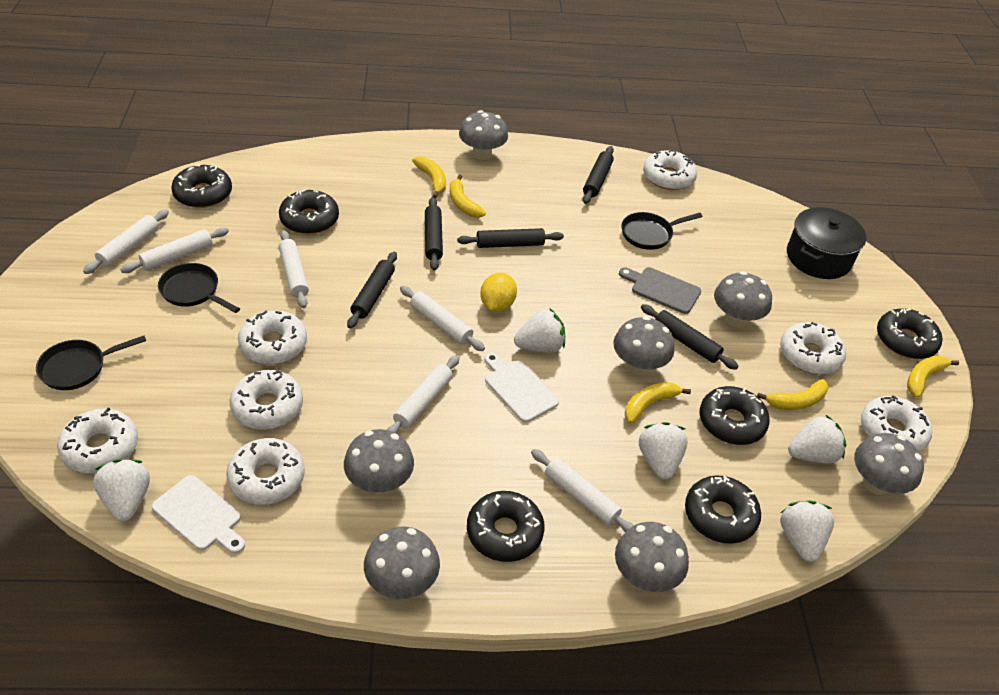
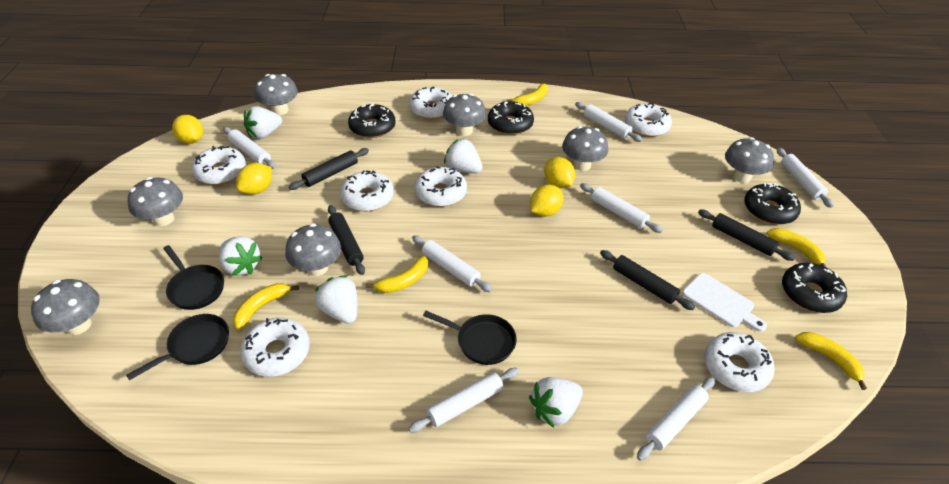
black donut: 6 -> 4
black pot: 1 -> 0
black rolling pin: 5 -> 4
grey cutting board: 1 -> 0
white cutting board: 2 -> 1
white rolling pin: 6 -> 7
yellow lemon: 1 -> 4

